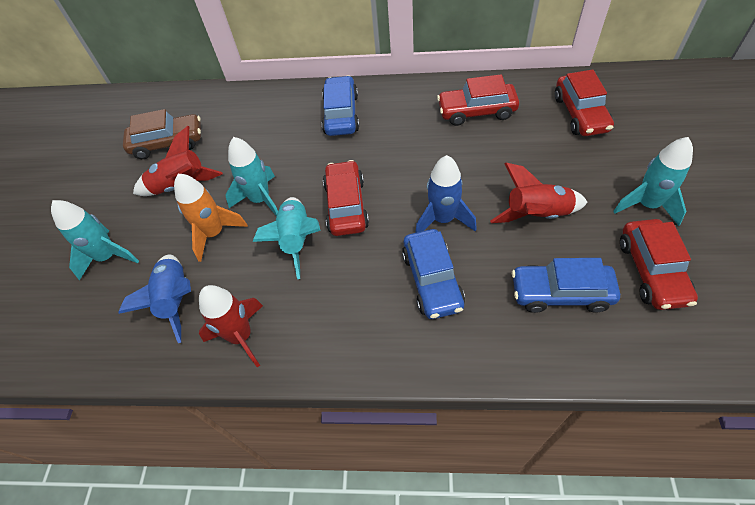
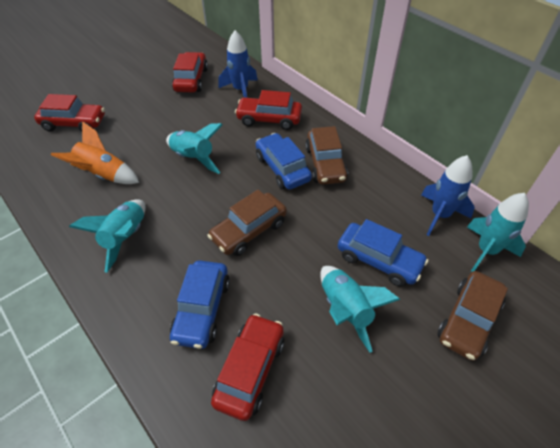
brown car: 1 -> 3
red rocket: 3 -> 0

